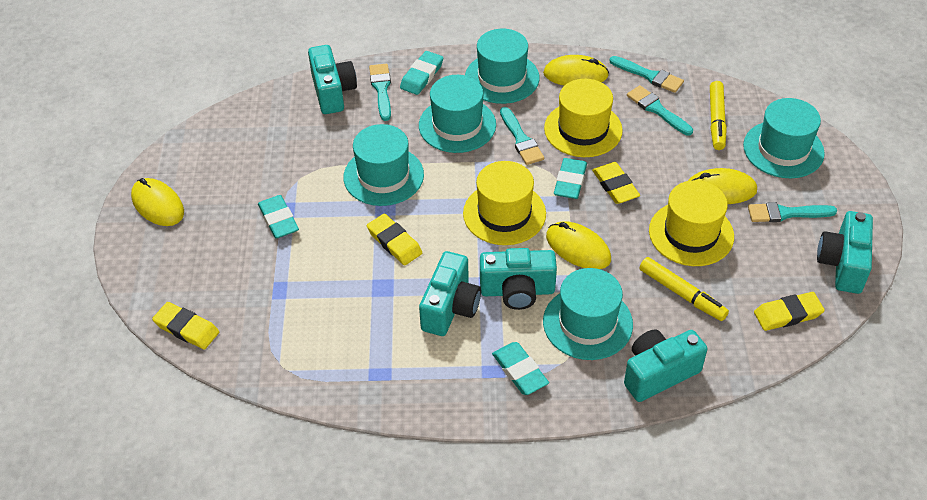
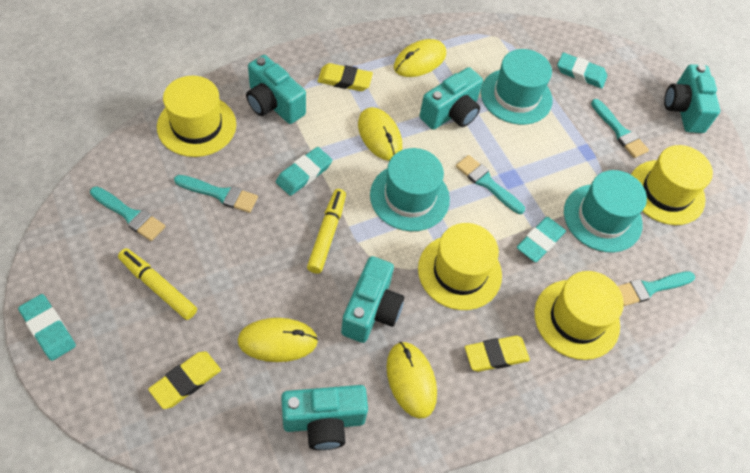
turquoise hat: 5 -> 3
yellow eraser: 4 -> 3
yellow hat: 3 -> 4

